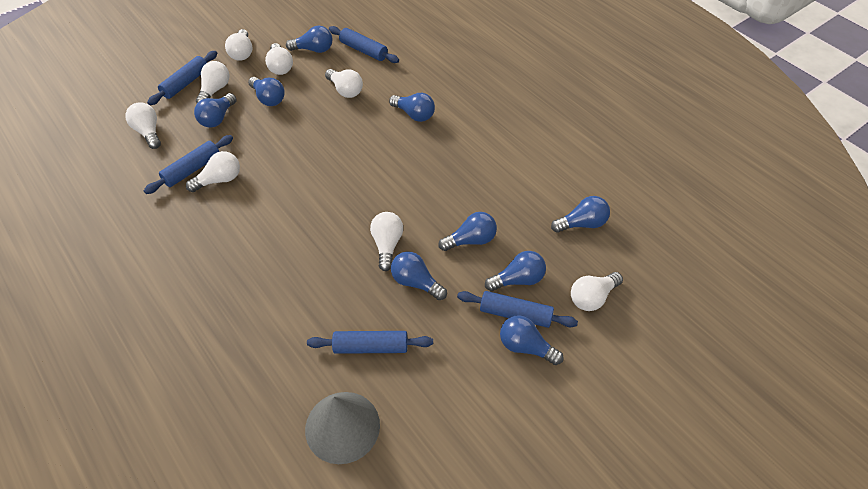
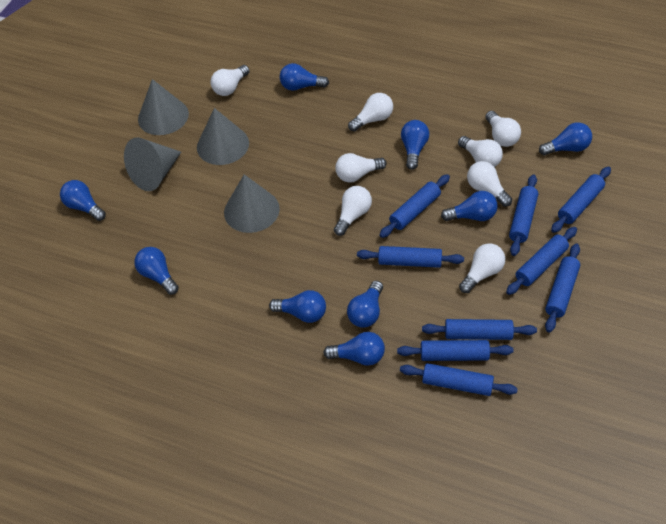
blue rolling pin: 5 -> 9
grey cone: 1 -> 4

